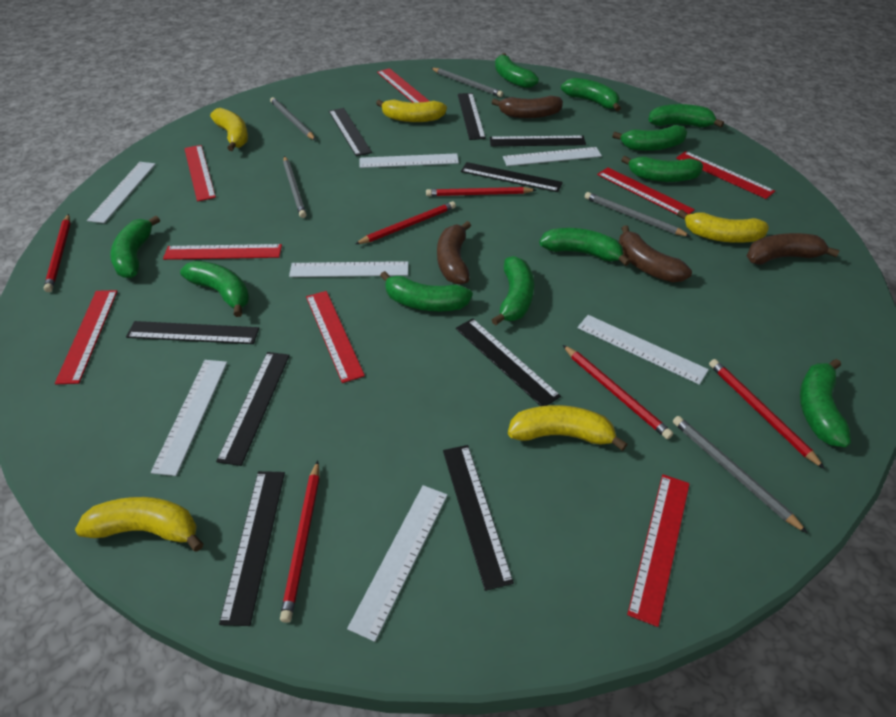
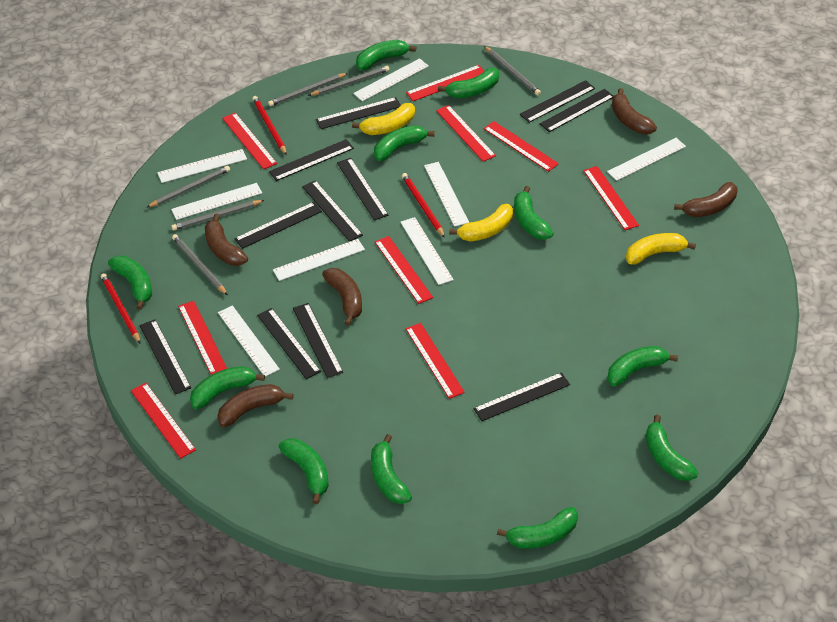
black ruler: 9 -> 11
brown banana: 4 -> 5
grey pencil: 5 -> 6
red pencil: 6 -> 3
red ruler: 8 -> 9
white ruler: 7 -> 8
yellow banana: 5 -> 3

